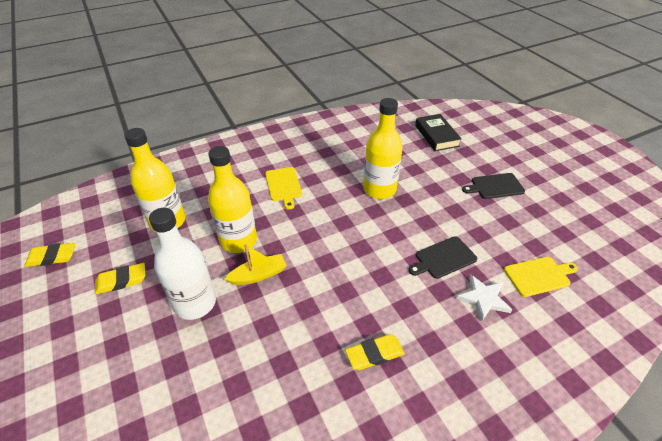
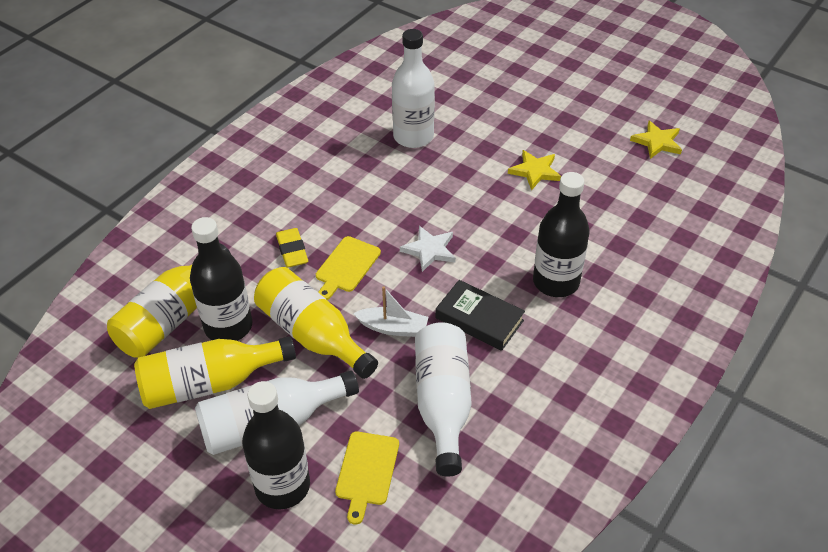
black bottle: 0 -> 3
black cutting board: 2 -> 0
white boat: 0 -> 1
white bottle: 1 -> 3
yellow boat: 1 -> 0
yellow eraser: 3 -> 1
yellow star: 0 -> 2

